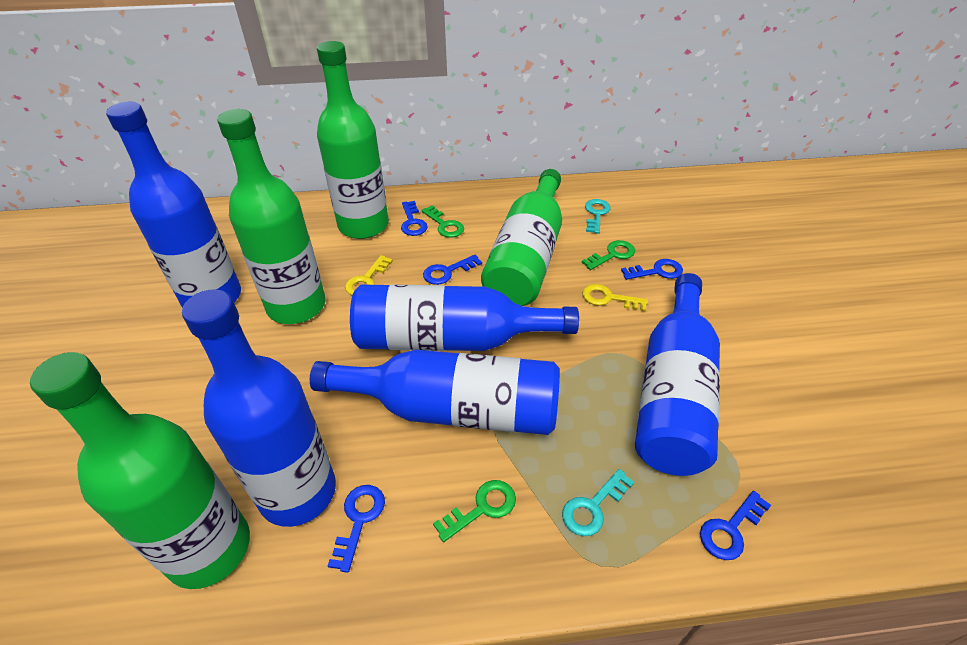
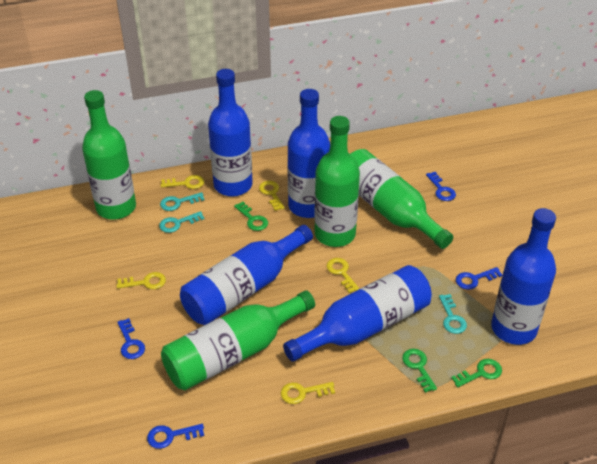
blue key: 5 -> 4
turquoise key: 2 -> 3
yellow key: 2 -> 5

